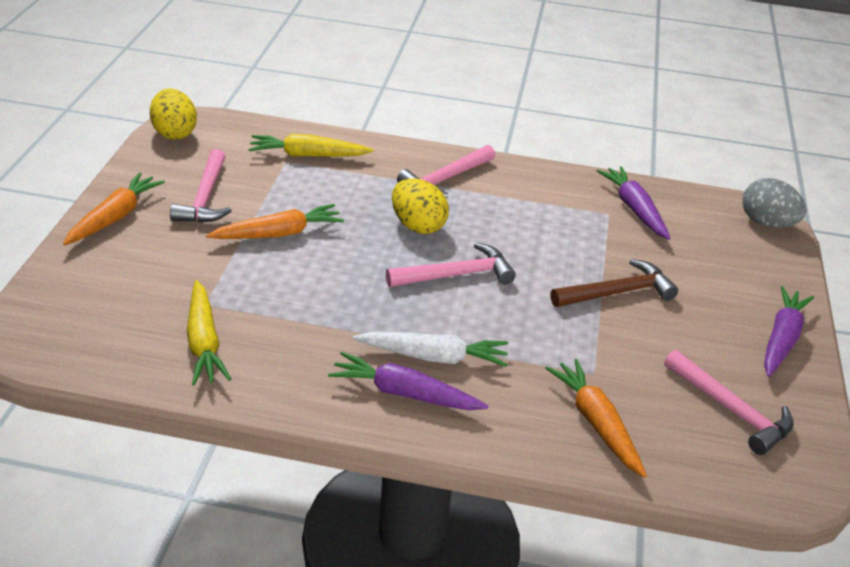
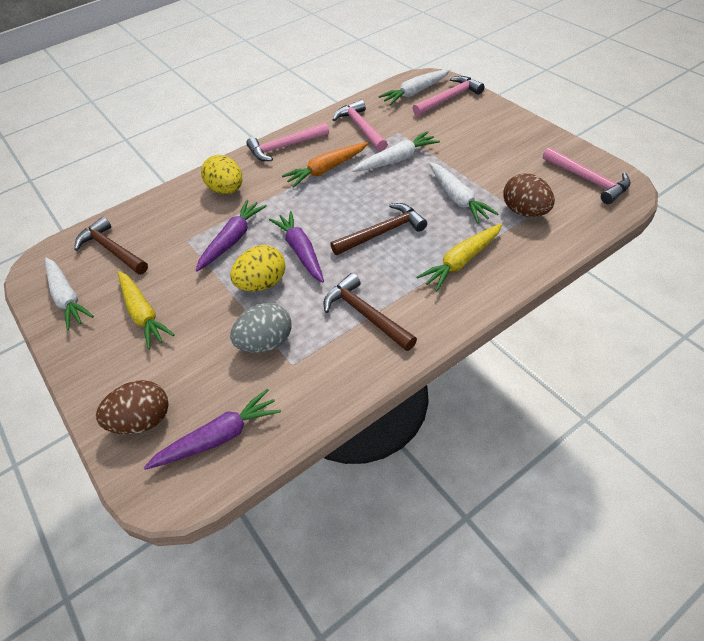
brown egg: 0 -> 2
brown hammer: 1 -> 3
orange carrot: 3 -> 1
white carrot: 1 -> 4

